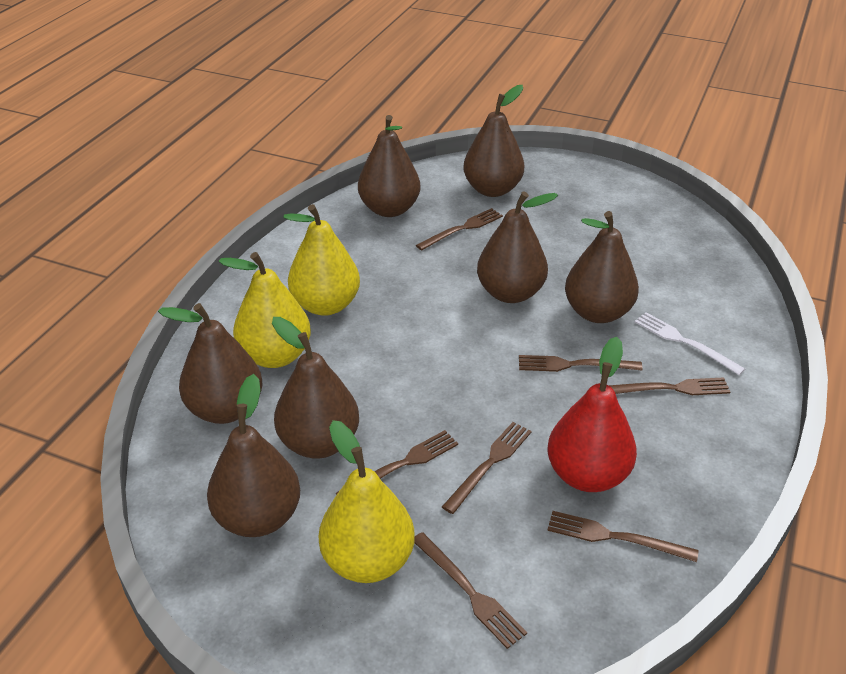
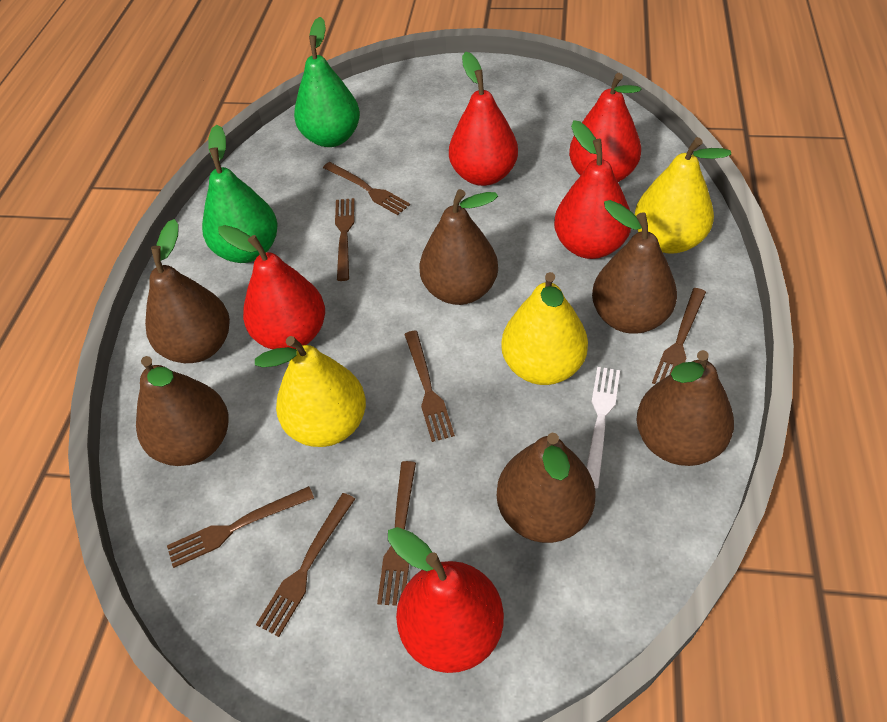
brown pear: 7 -> 6
green pear: 0 -> 2
red pear: 1 -> 5

